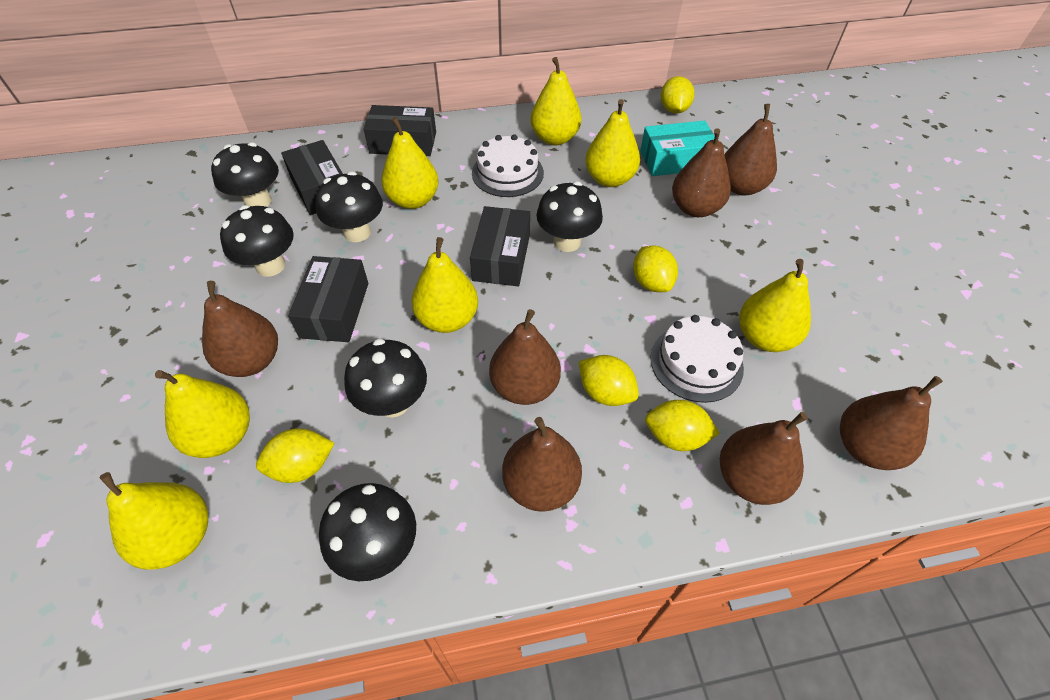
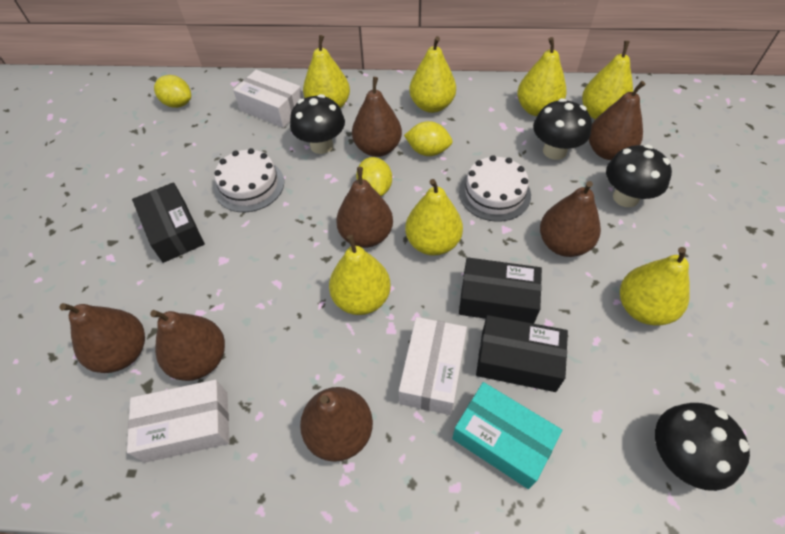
black box: 4 -> 3
black mushroom: 6 -> 4
white box: 0 -> 3
yellow lemon: 5 -> 3

